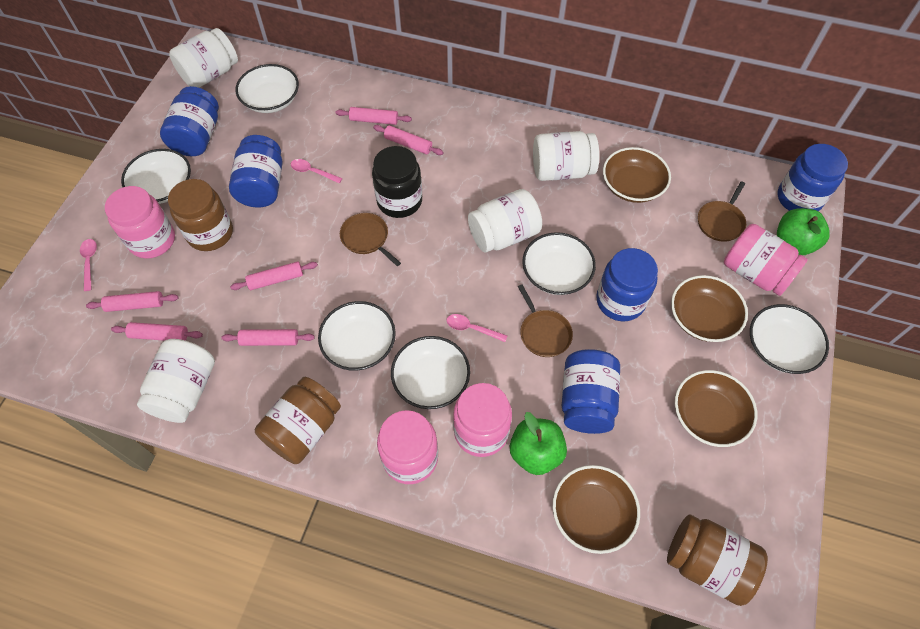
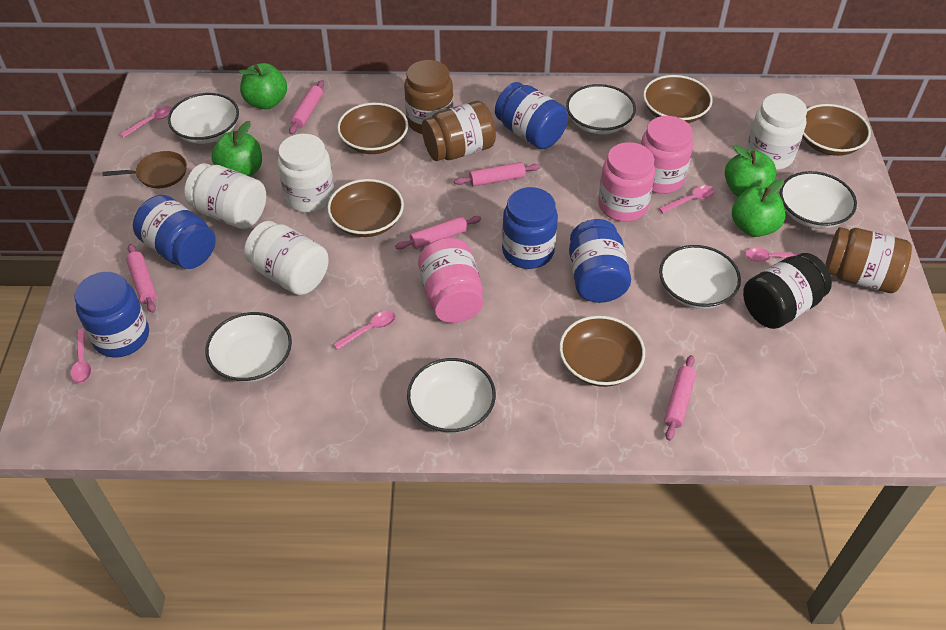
brown bowl: 4 -> 5
brown pan: 3 -> 1
green apple: 2 -> 4
pink jar: 4 -> 3
pink rolling pin: 6 -> 5
pink spoon: 3 -> 5

